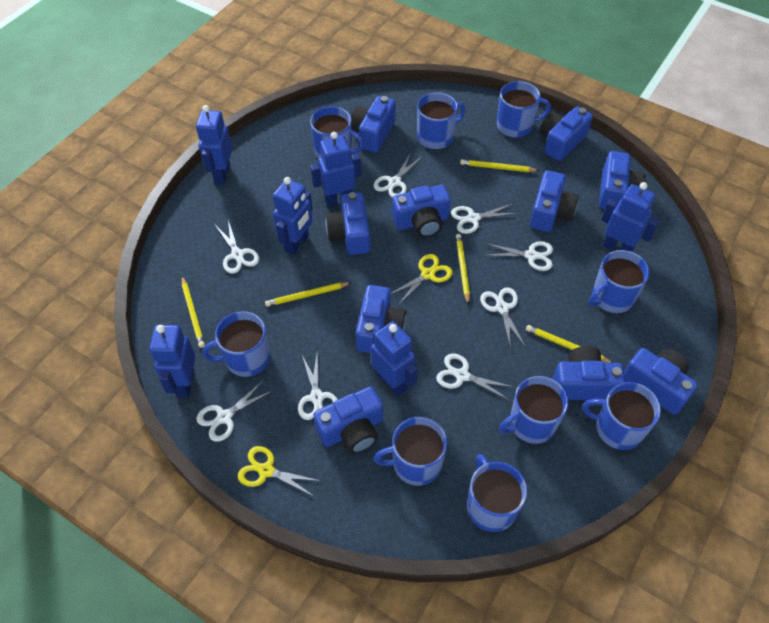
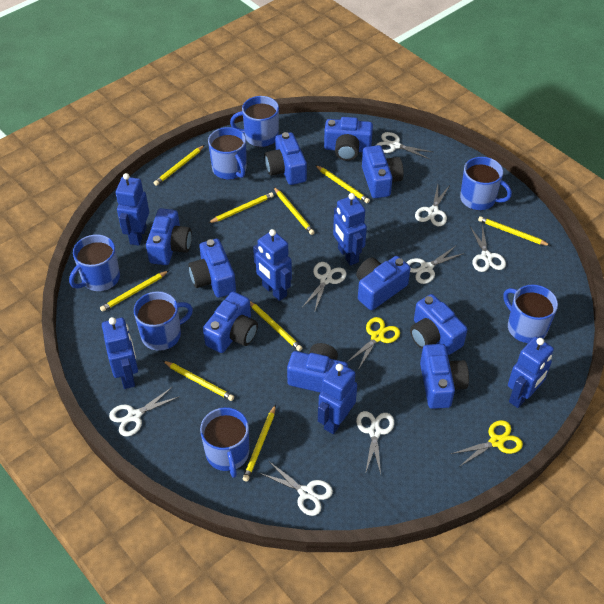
blue mug: 9 -> 7
yellow pencil: 5 -> 9

